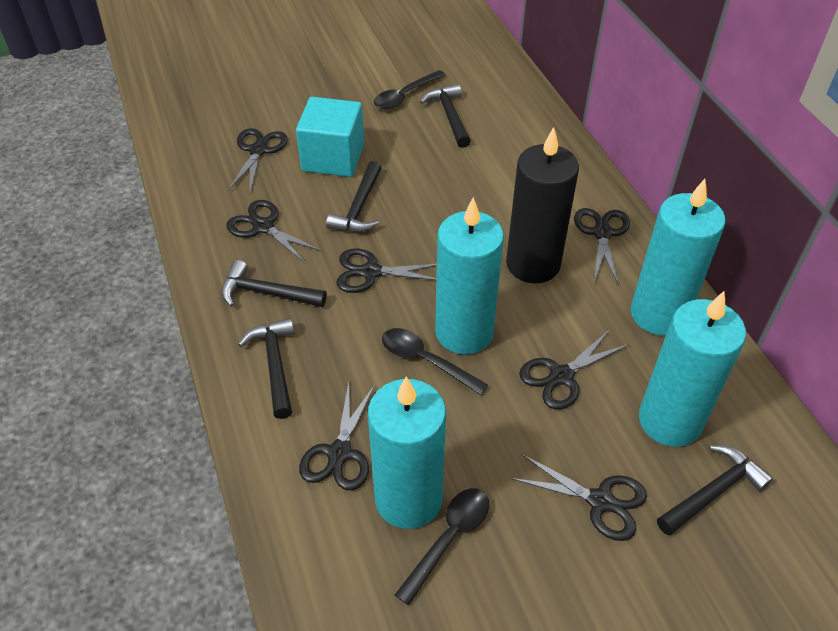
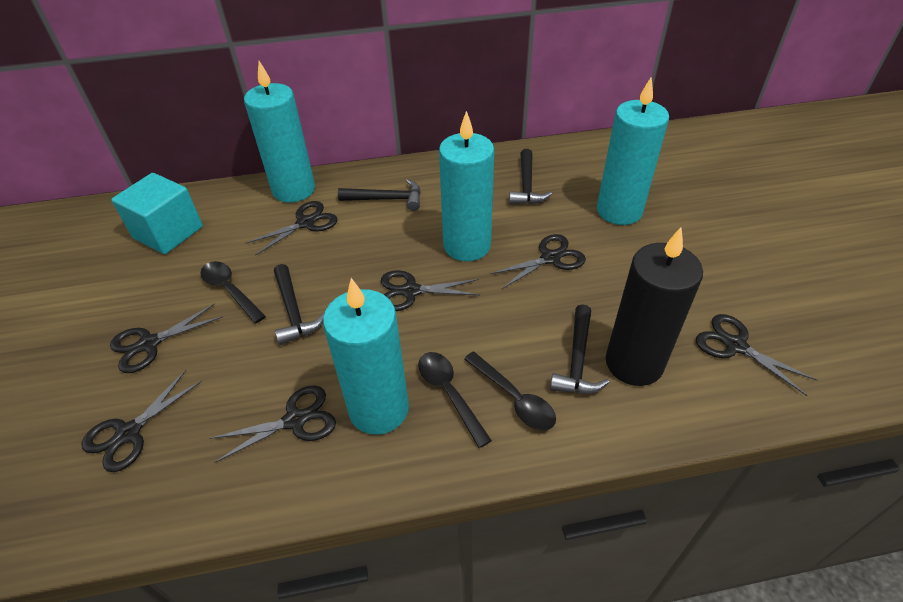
black hammer: 5 -> 4

